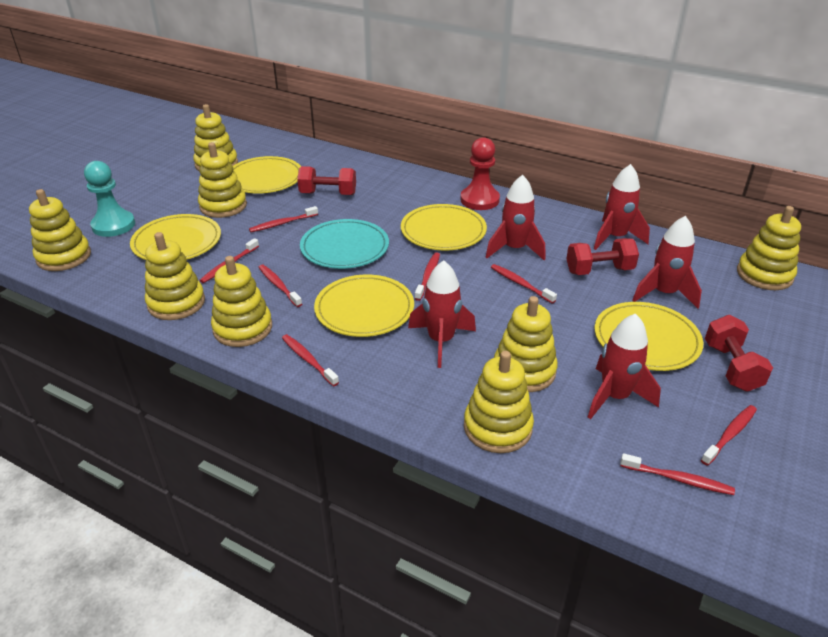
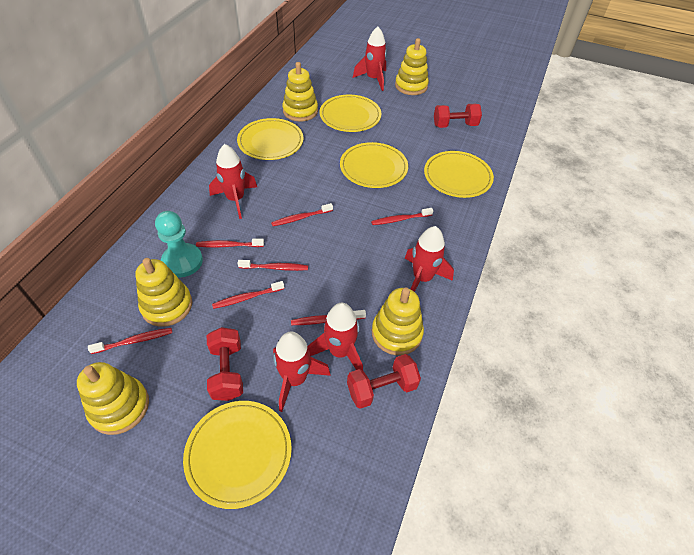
red pawn: 1 -> 0
red toothbrush: 8 -> 7
turquoise plate: 1 -> 0
yellow stacking toy: 8 -> 5

